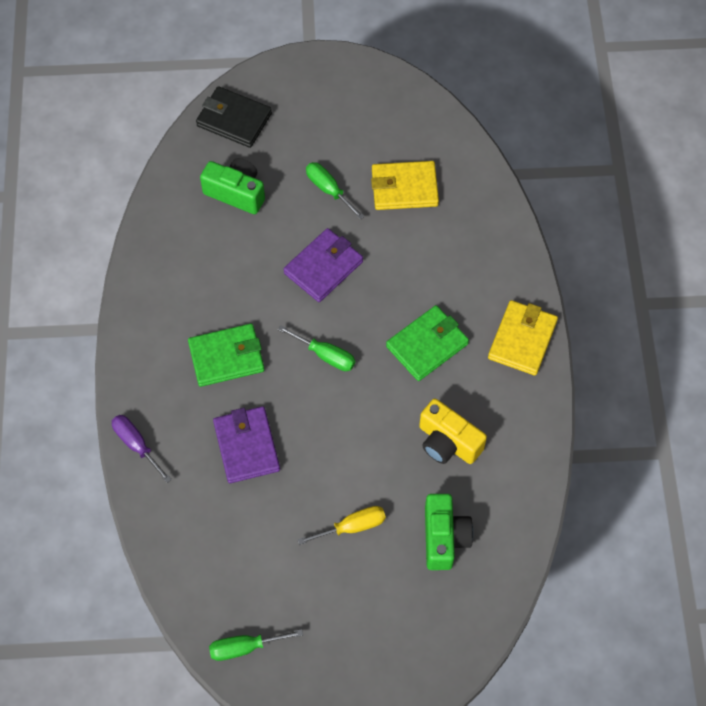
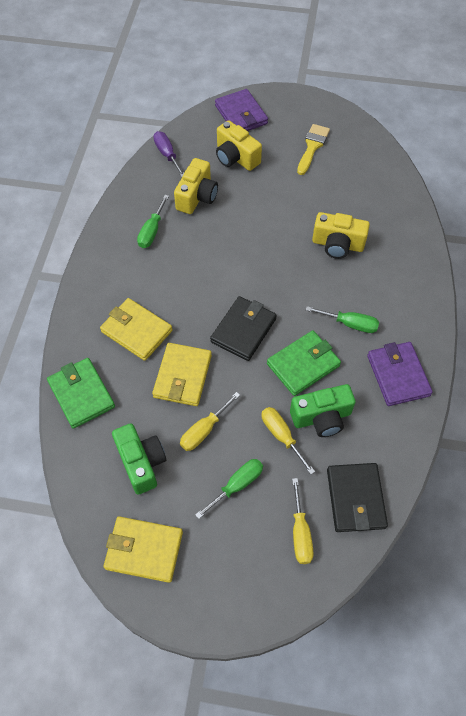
black wallet: 1 -> 2
yellow brush: 0 -> 1
yellow camera: 1 -> 3
yellow screwdriver: 1 -> 3
yellow wallet: 2 -> 3

